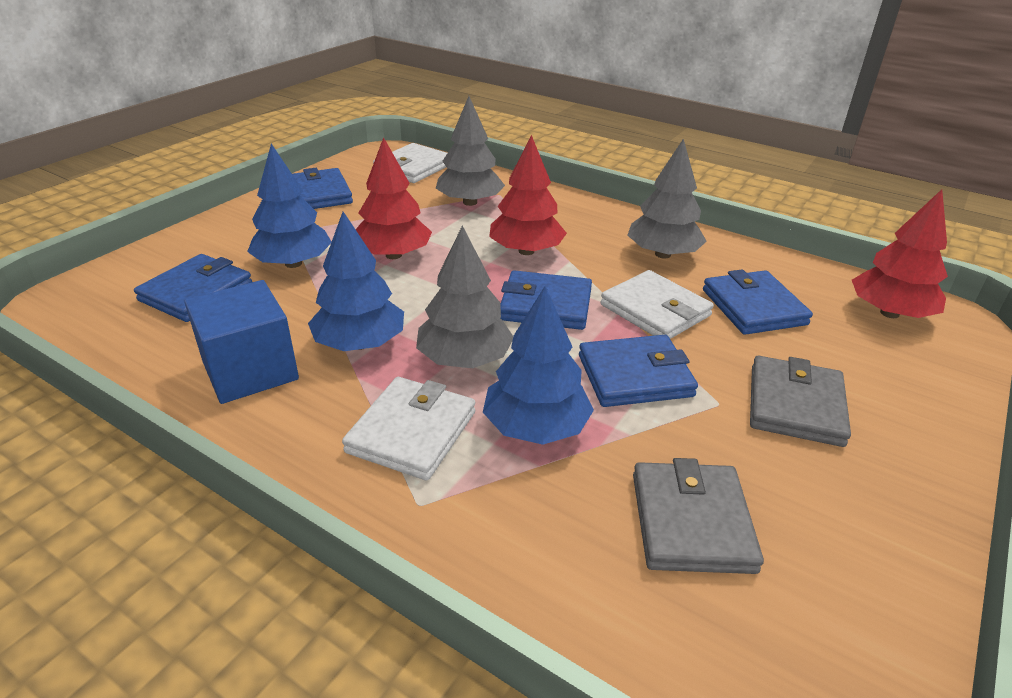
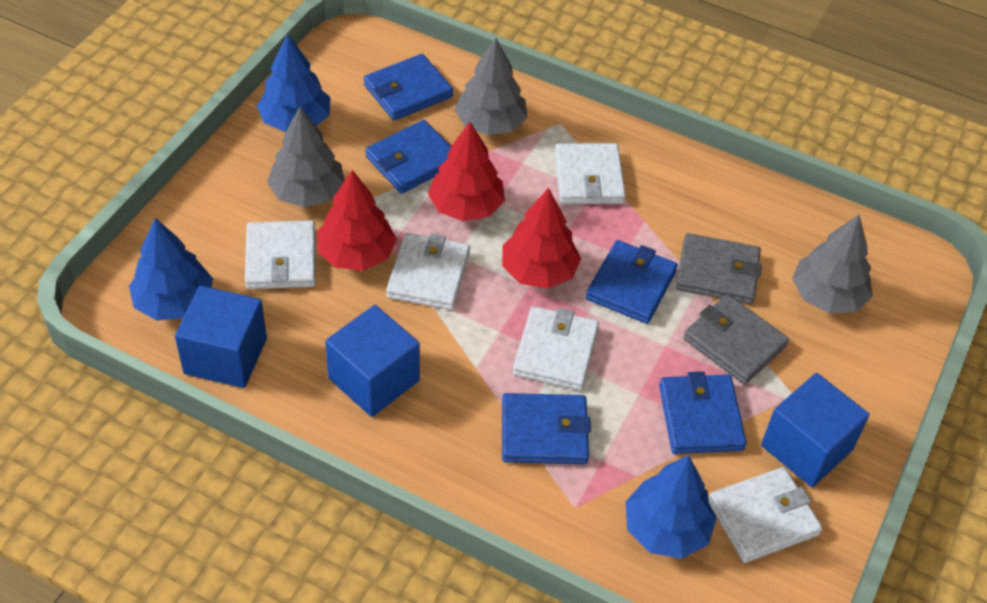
blue cube: 1 -> 3
white wallet: 3 -> 5

